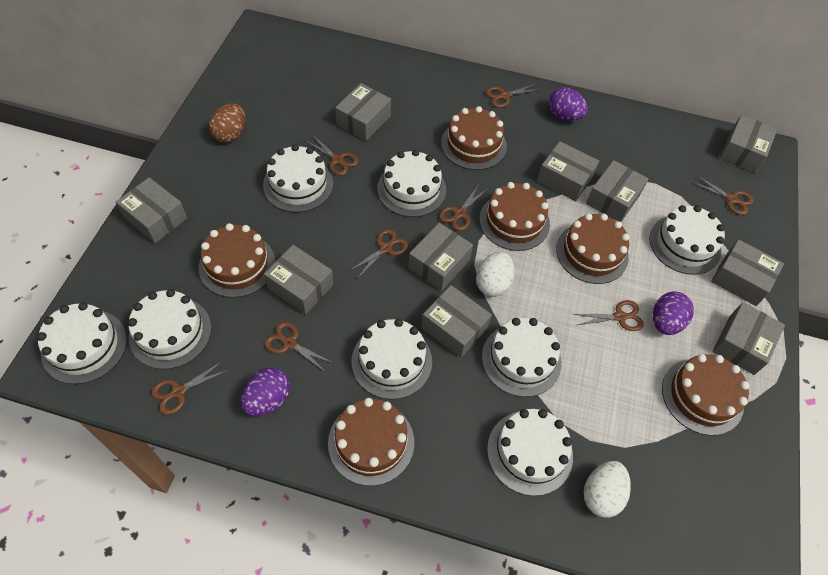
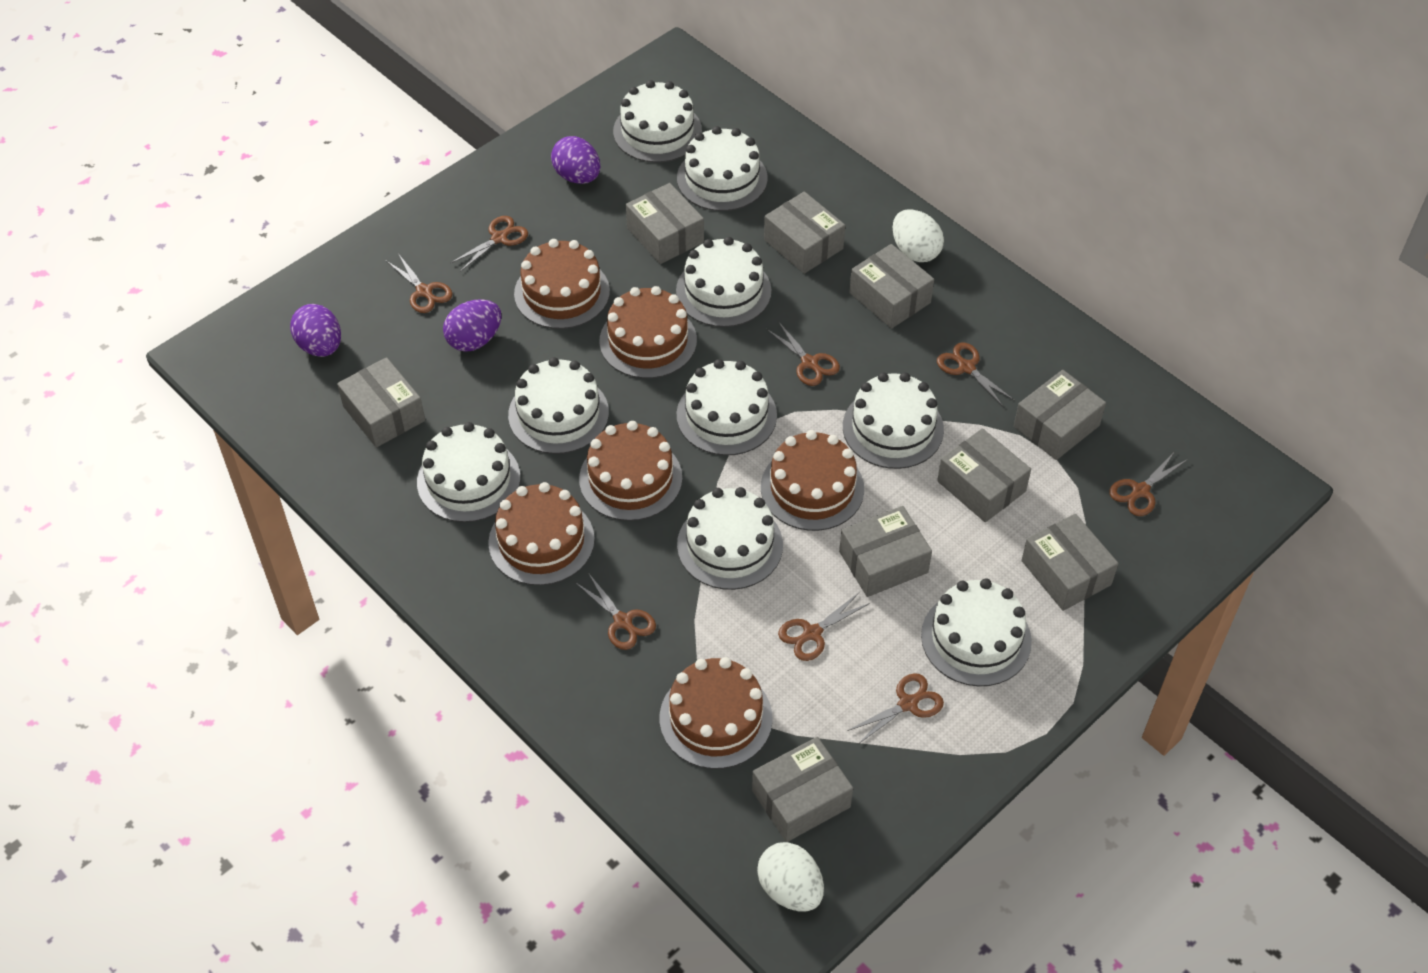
brown egg: 1 -> 0
grey box: 10 -> 9
white cake: 8 -> 9

